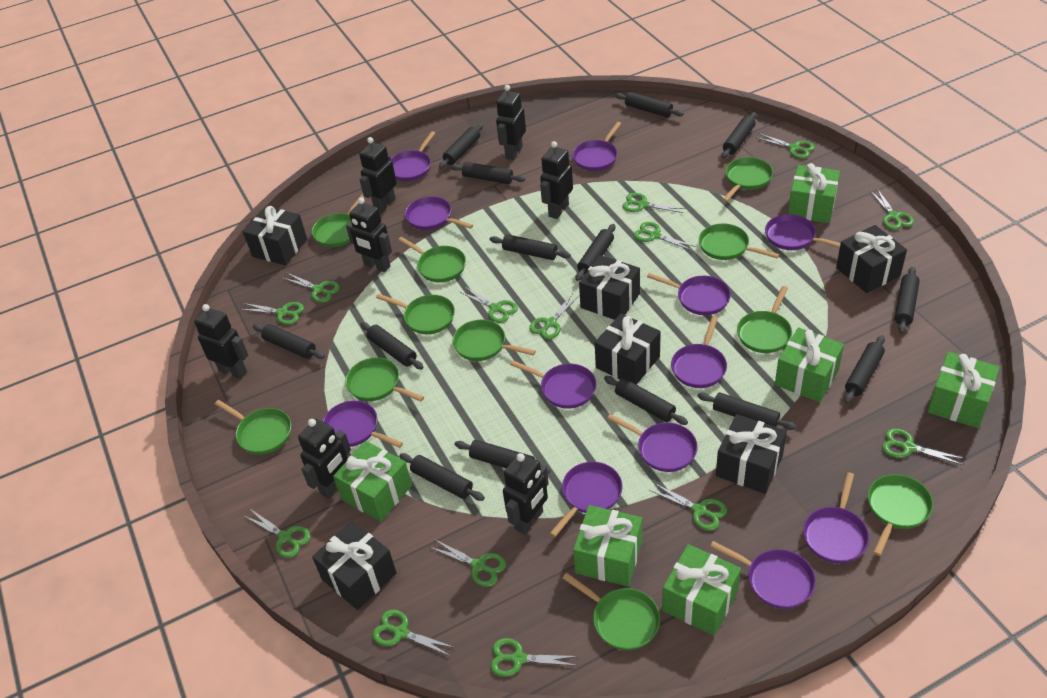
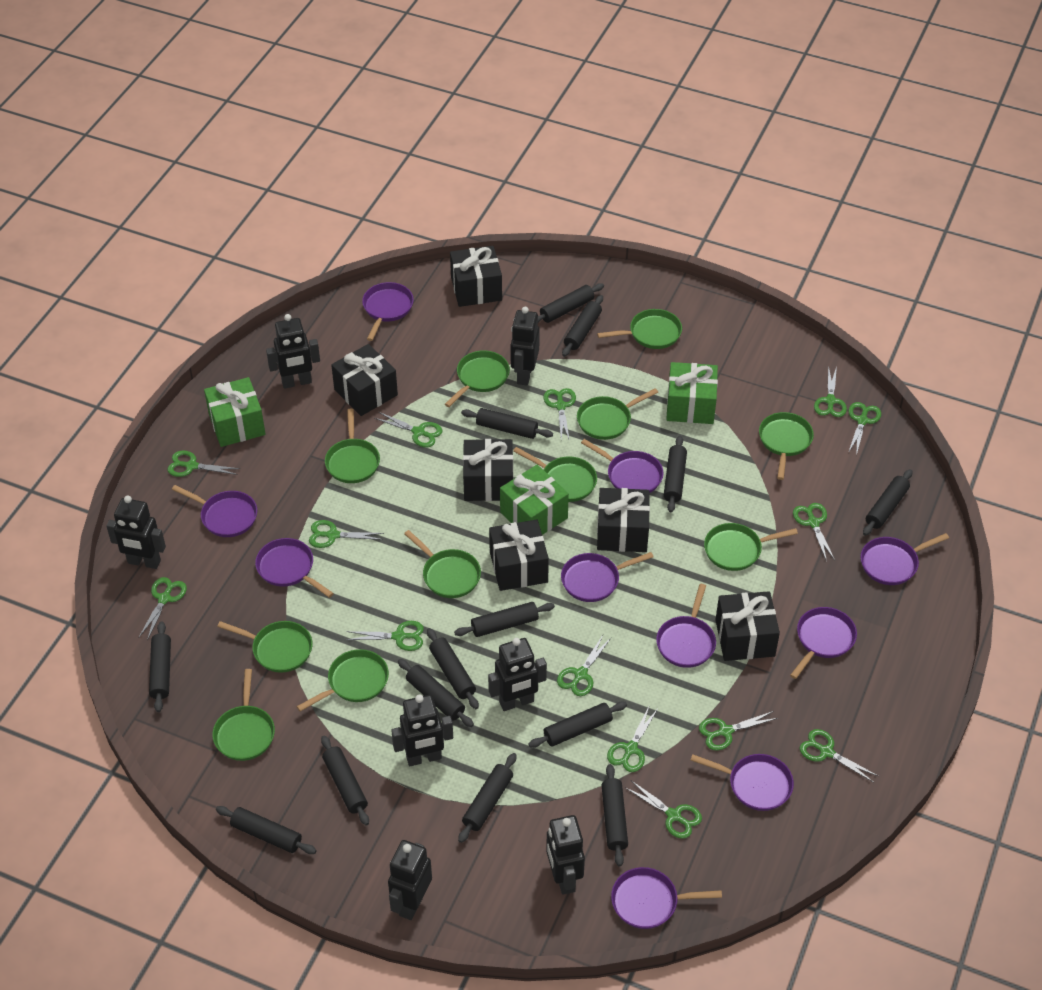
green gift: 6 -> 3
purple pan: 12 -> 10

